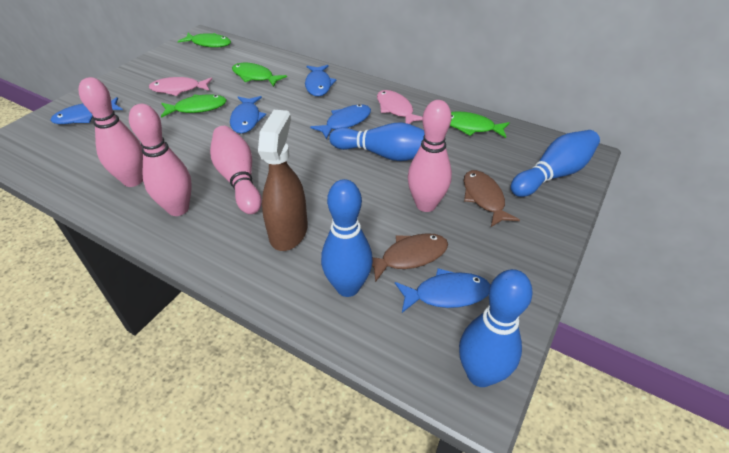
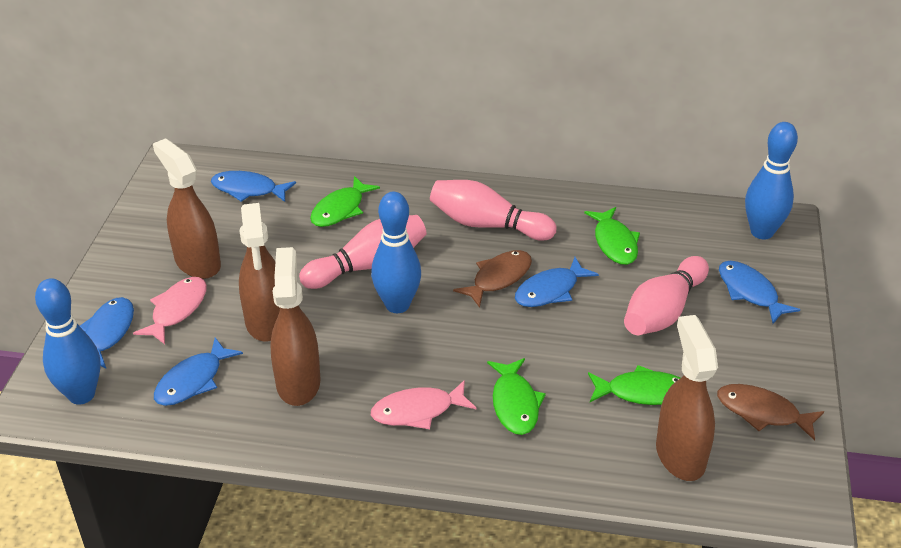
blue bowling pin: 4 -> 3
brown spray bottle: 1 -> 4
pink bowling pin: 4 -> 3

